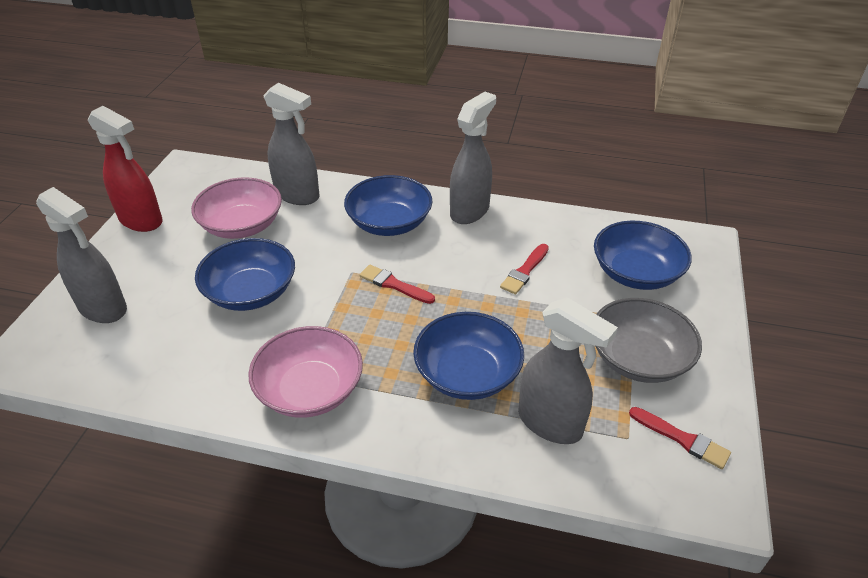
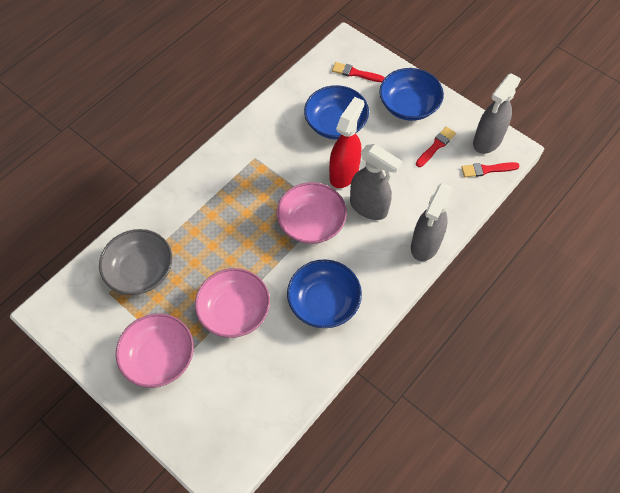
blue bowl: 4 -> 3
grey spray bottle: 4 -> 3
pink bowl: 2 -> 3

